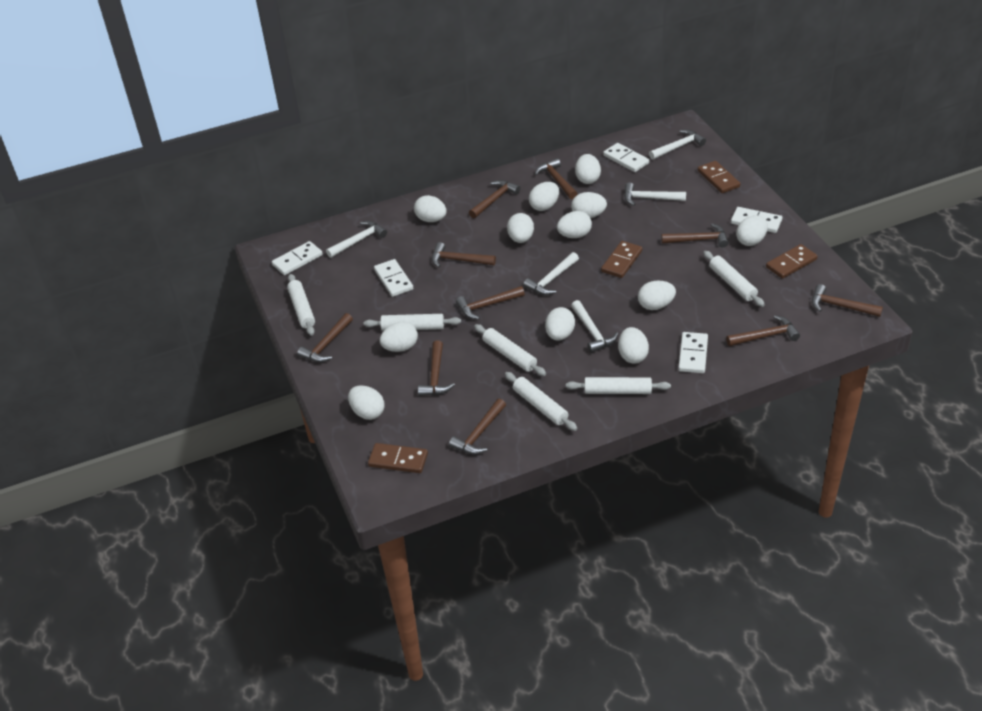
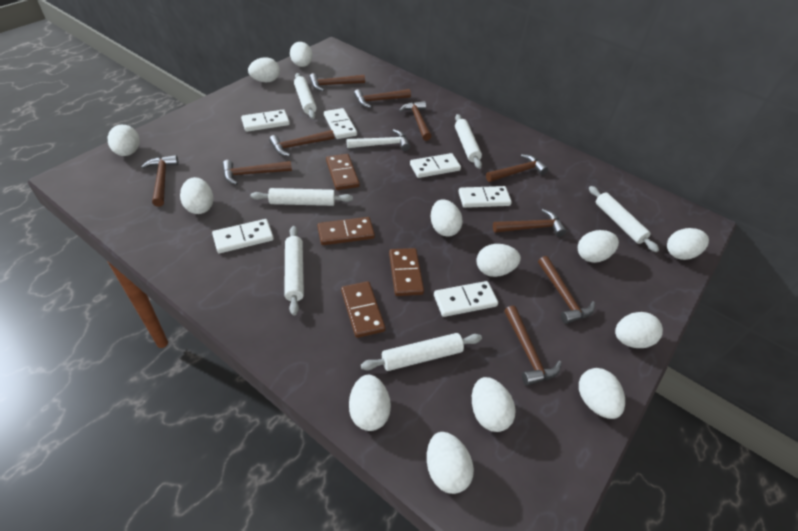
white domino: 5 -> 6
white egg: 12 -> 13
white hammer: 5 -> 1

